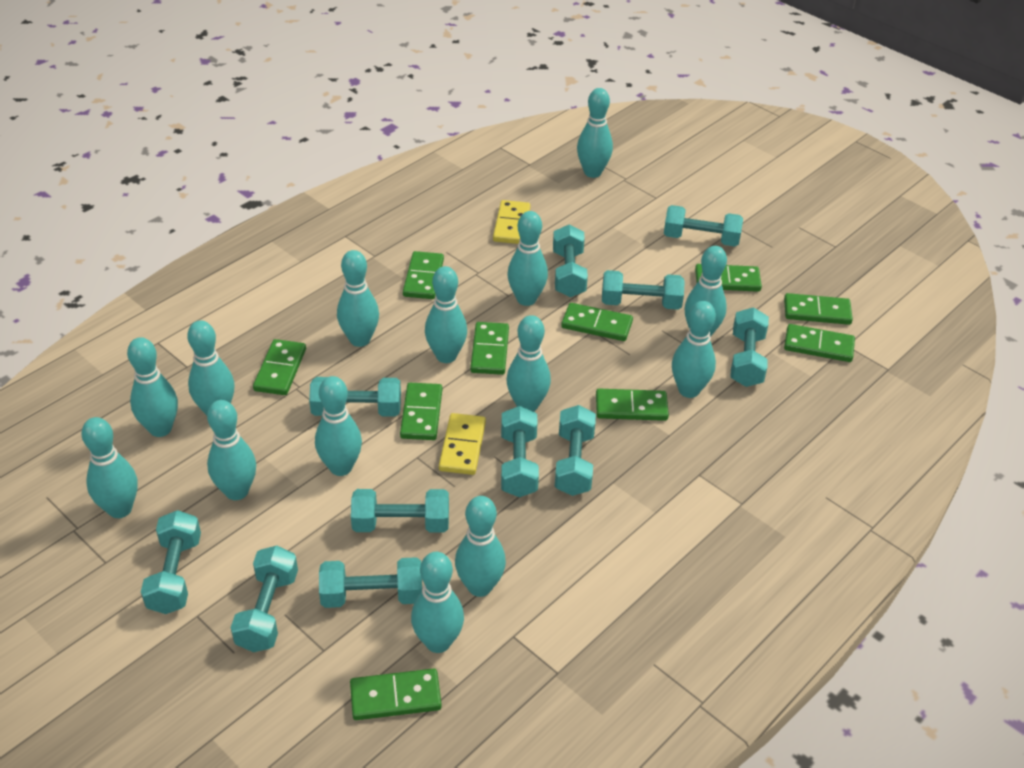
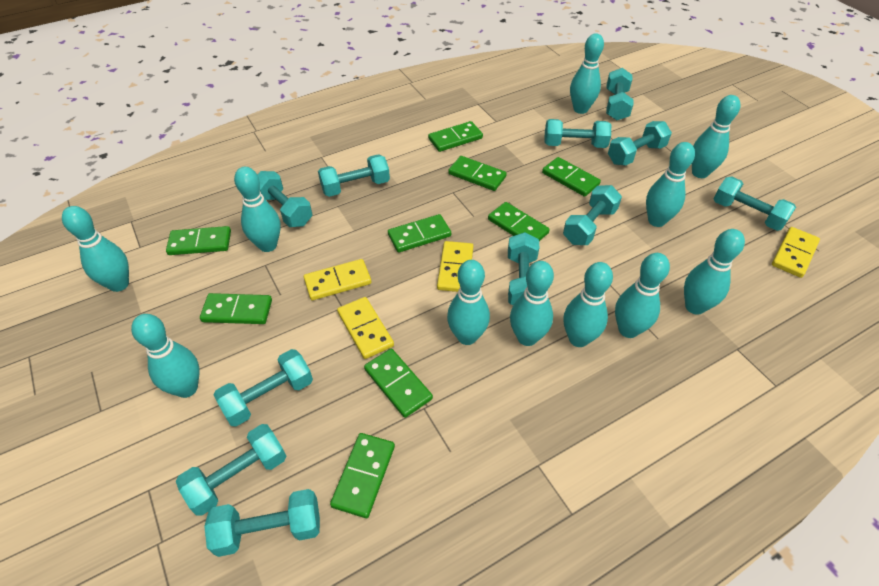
green domino: 10 -> 9
turquoise bowling pin: 14 -> 11
yellow domino: 2 -> 4

